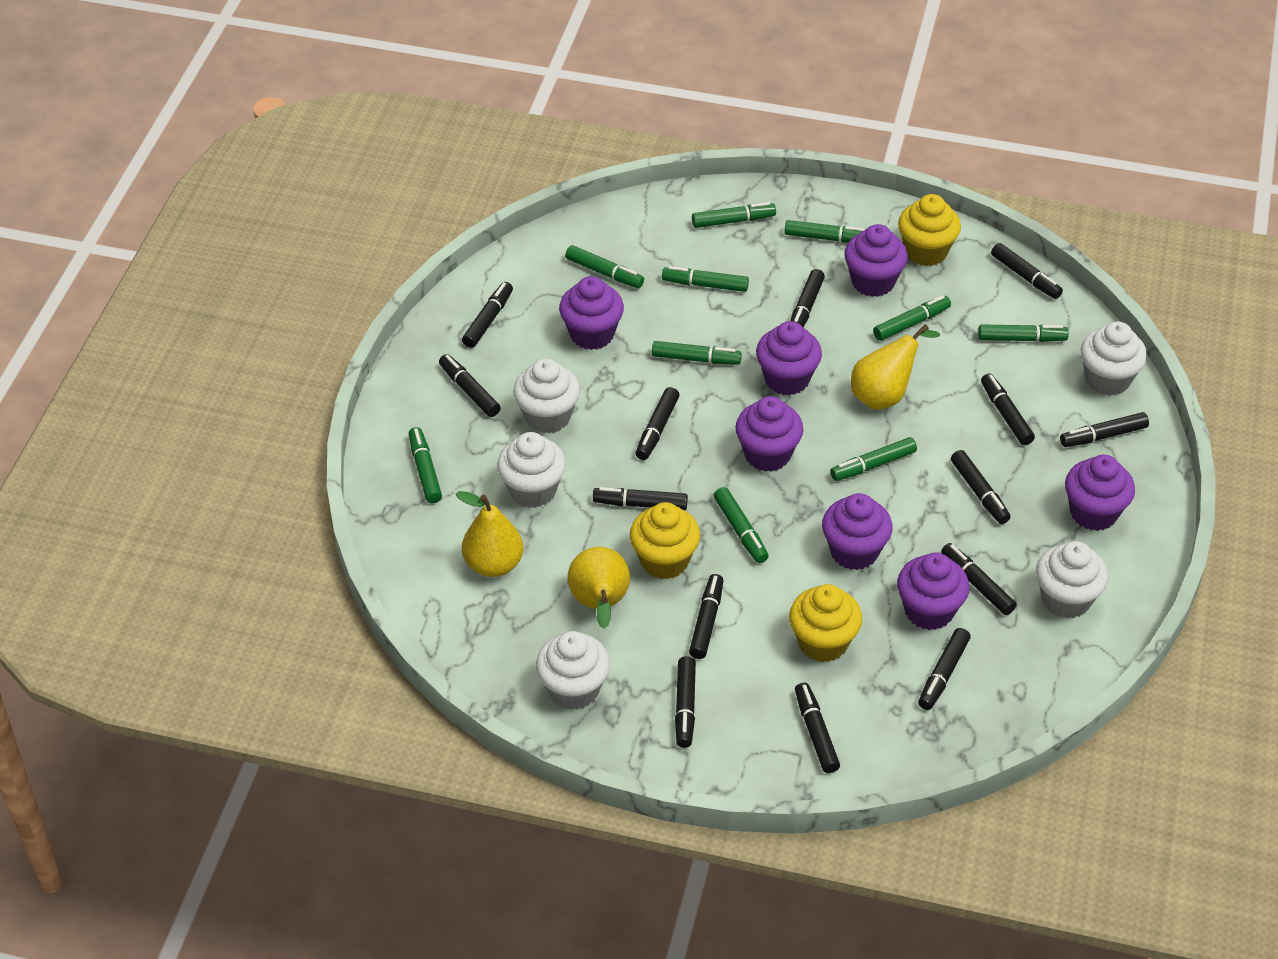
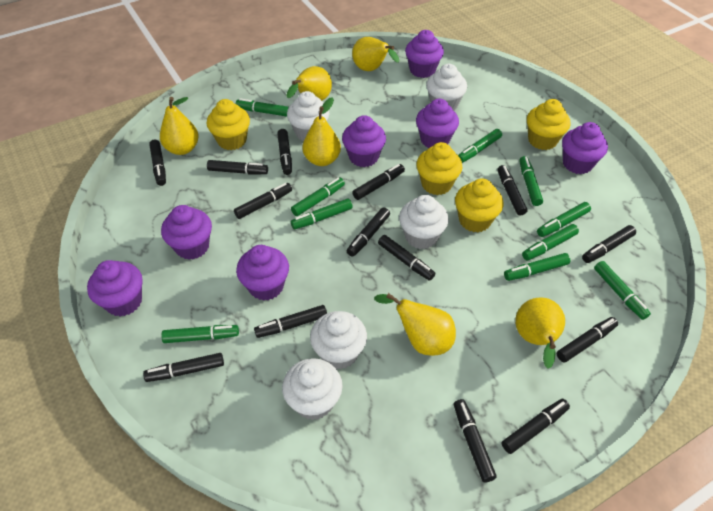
yellow cupcake: 3 -> 4
yellow pear: 3 -> 6

